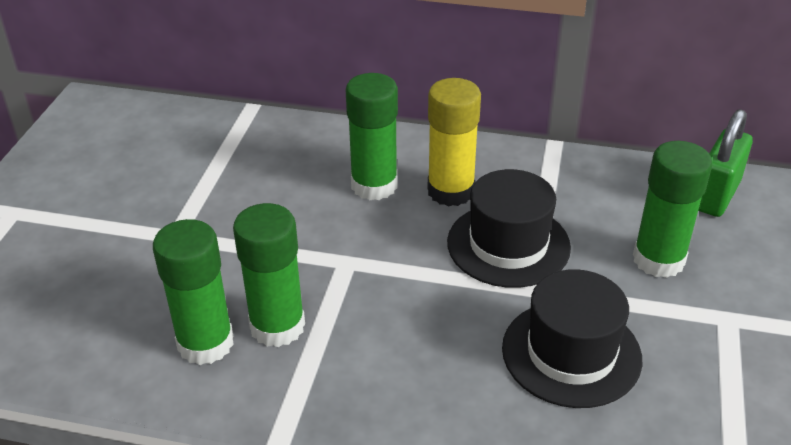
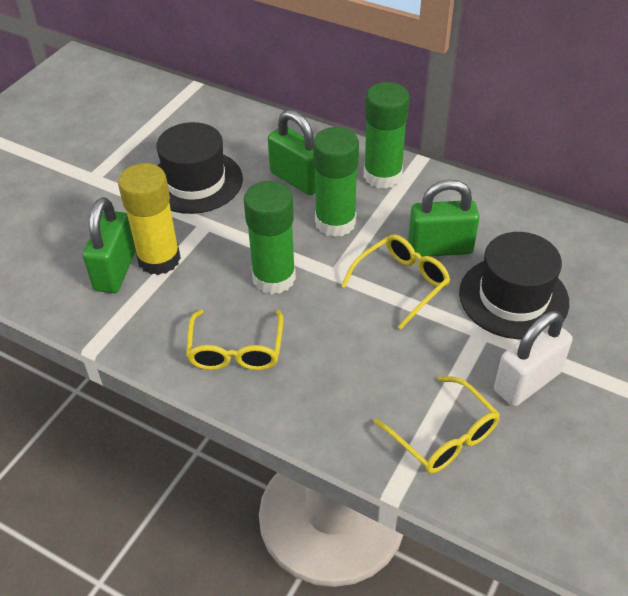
green glue stick: 4 -> 3
green padlock: 1 -> 3
white padlock: 0 -> 1
yellow glasses: 0 -> 3

